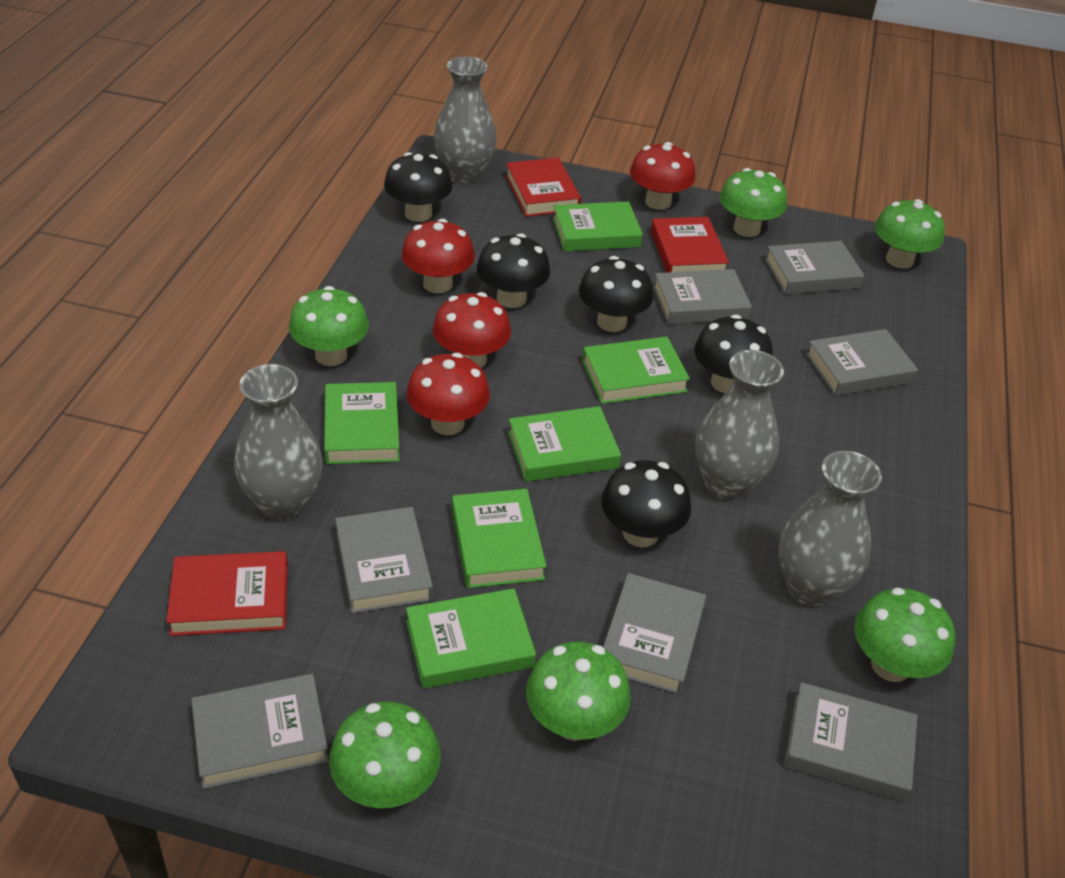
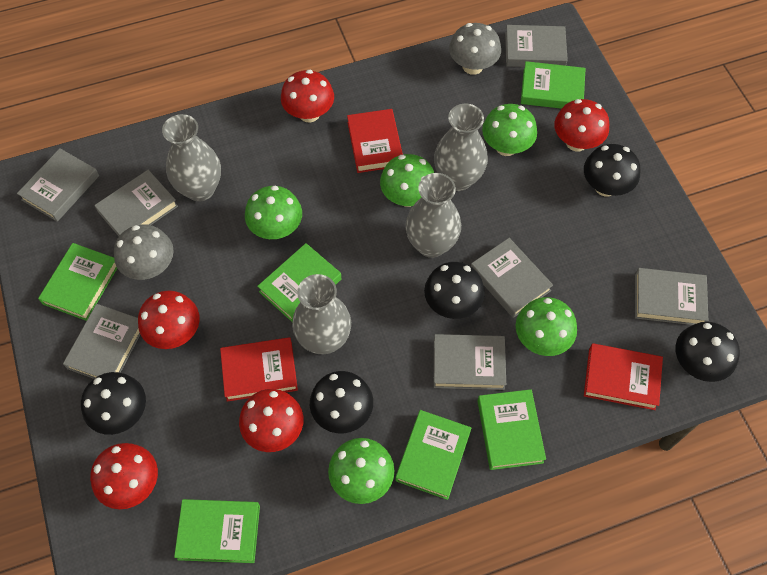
green mushroom: 6 -> 5
grey mushroom: 0 -> 2
red mushroom: 4 -> 5

